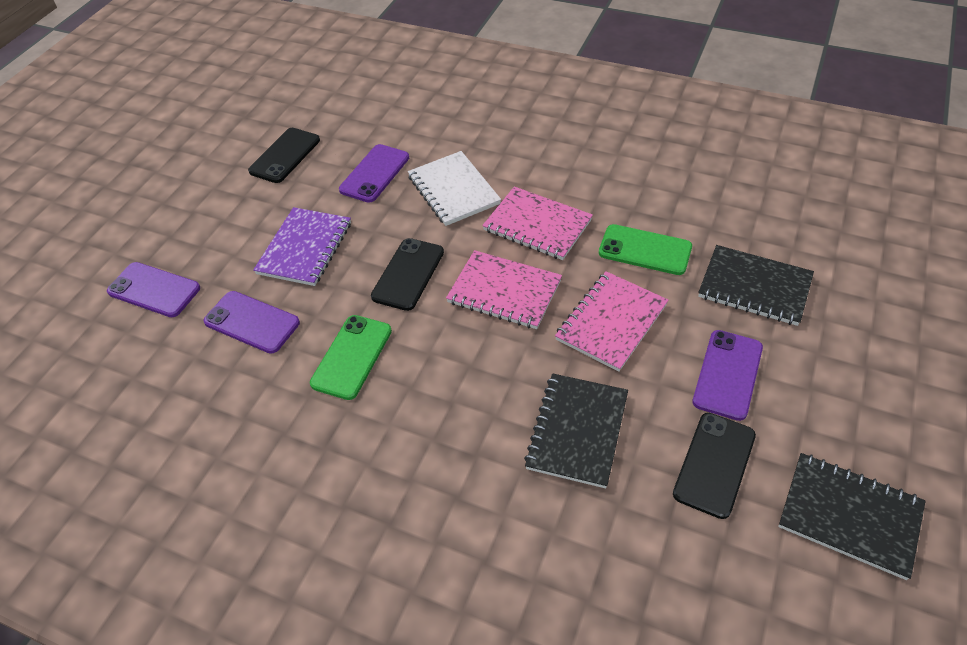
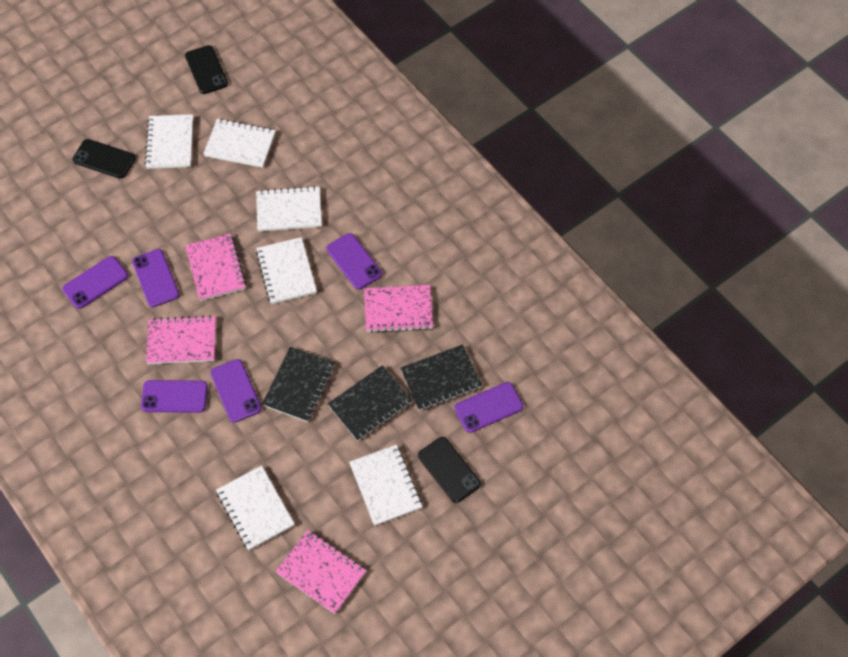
green phone: 2 -> 0
pink notebook: 3 -> 4
purple notebook: 1 -> 0
purple phone: 4 -> 6
white notebook: 1 -> 6

